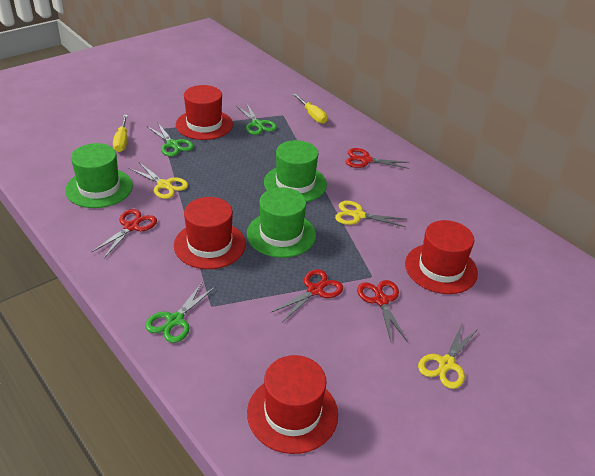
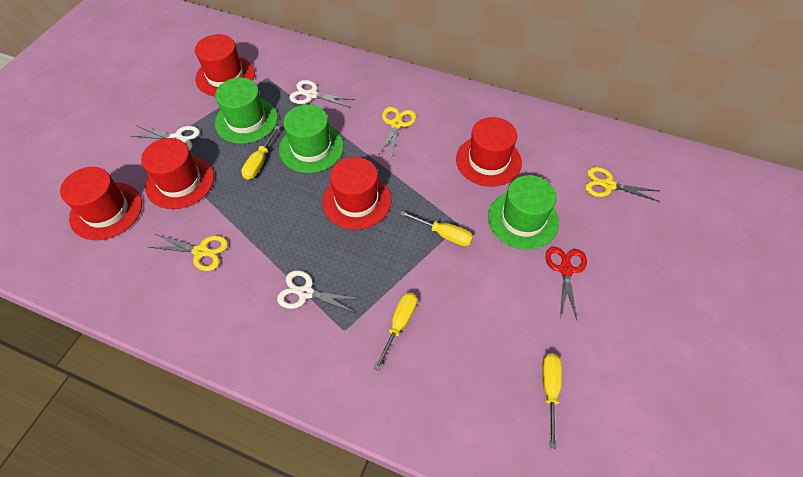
green scissors: 3 -> 0
red hat: 4 -> 5
red scissors: 4 -> 1
white scissors: 0 -> 3
yellow screwdriver: 2 -> 4

